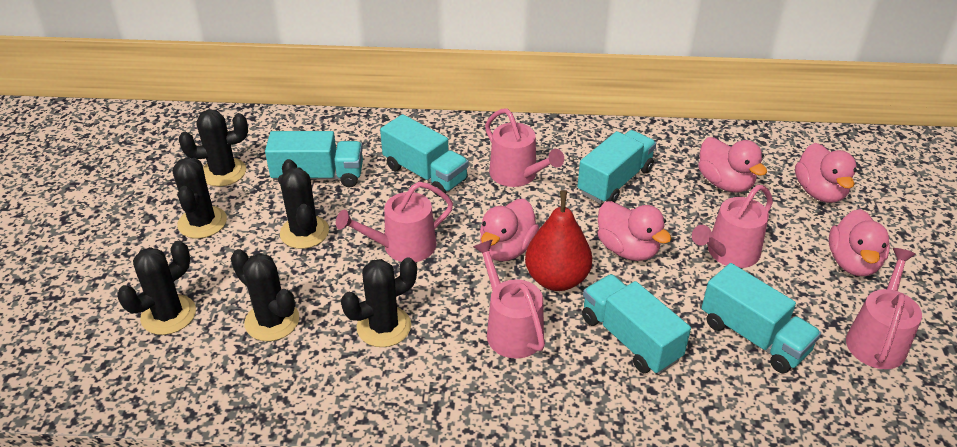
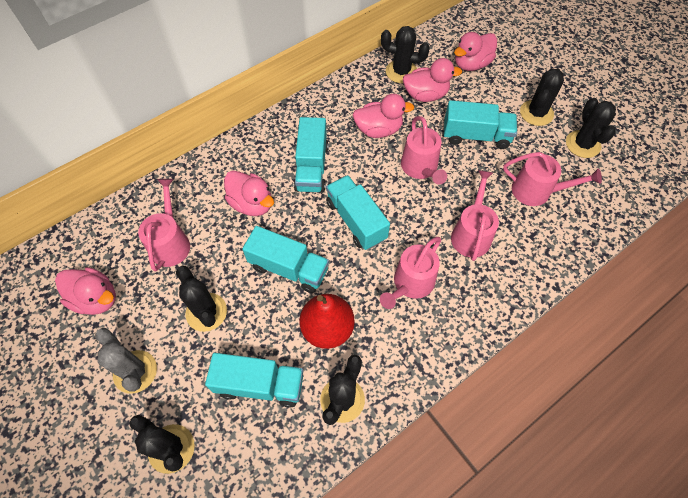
grey cactus: 0 -> 1

